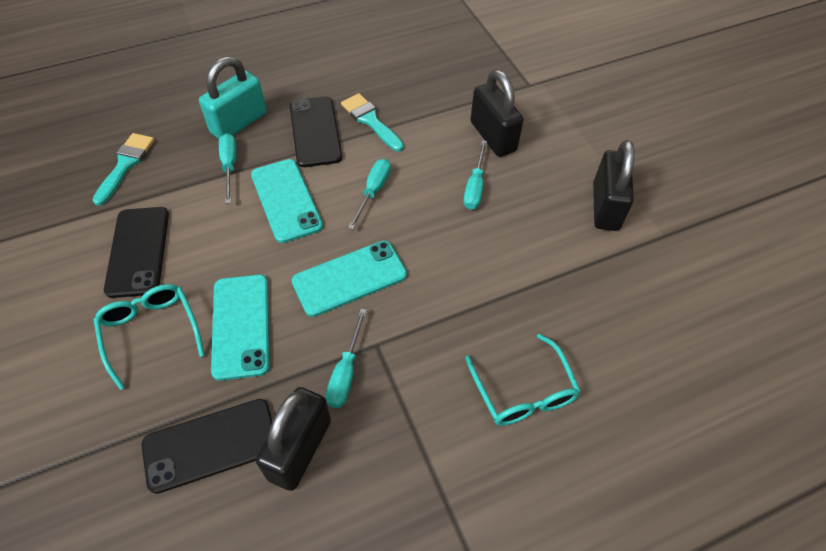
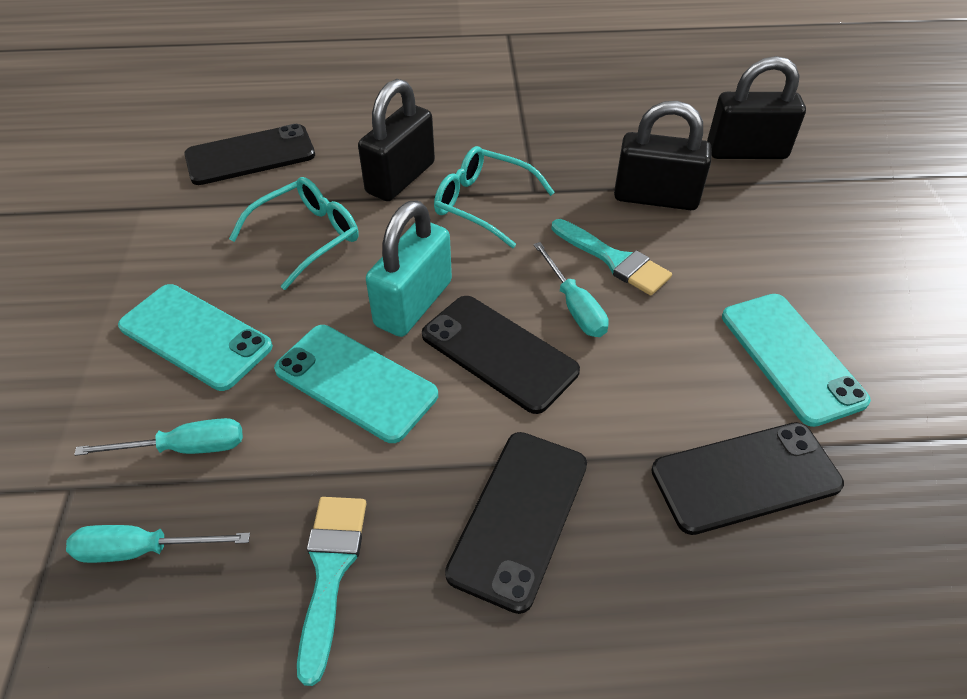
black phone: 3 -> 4
turquoise screwdriver: 4 -> 3

